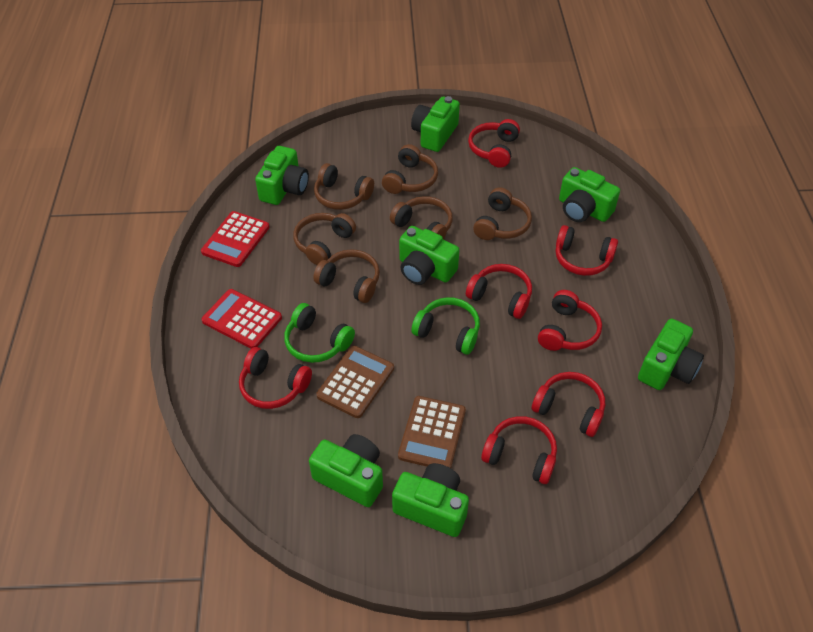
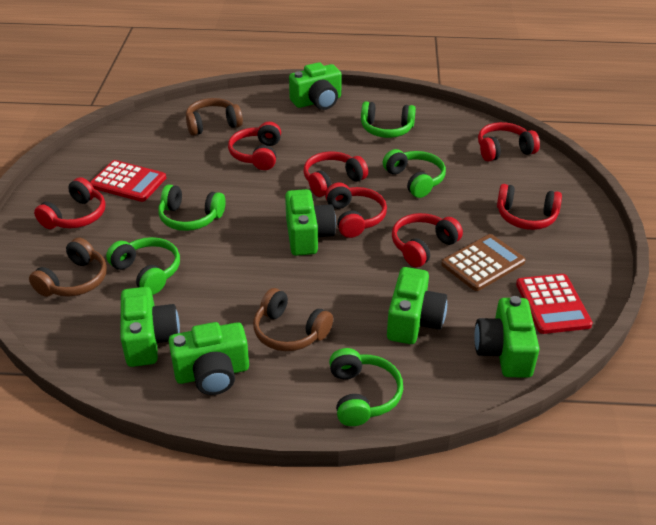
brown calculator: 2 -> 1
brown headphones: 6 -> 3
green camera: 7 -> 6
green headphones: 2 -> 5

